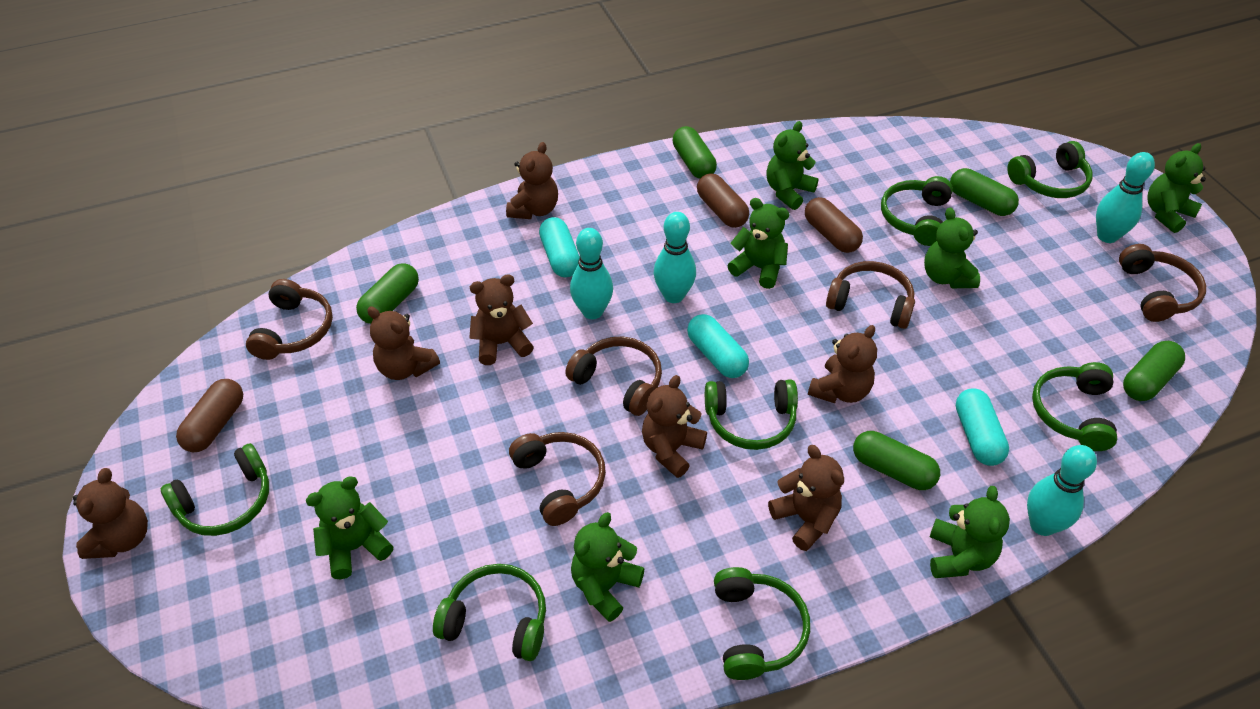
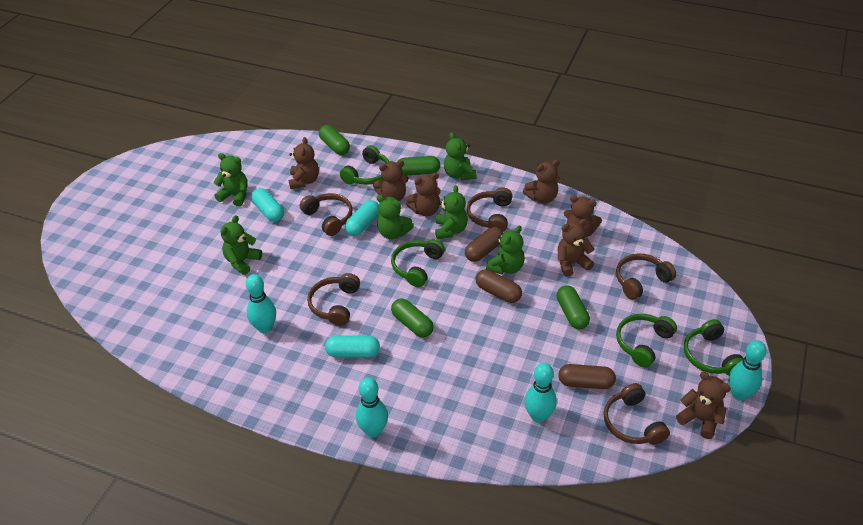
green capsule: 5 -> 4
green headphones: 7 -> 4
green teddy bear: 7 -> 6

